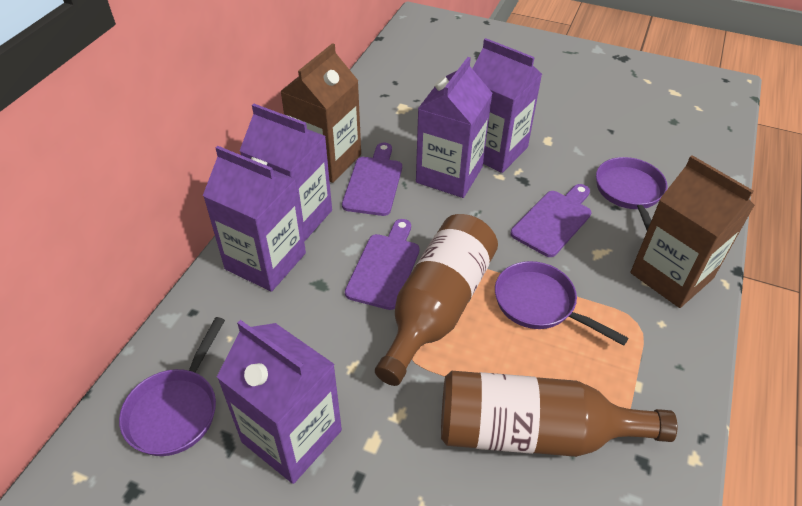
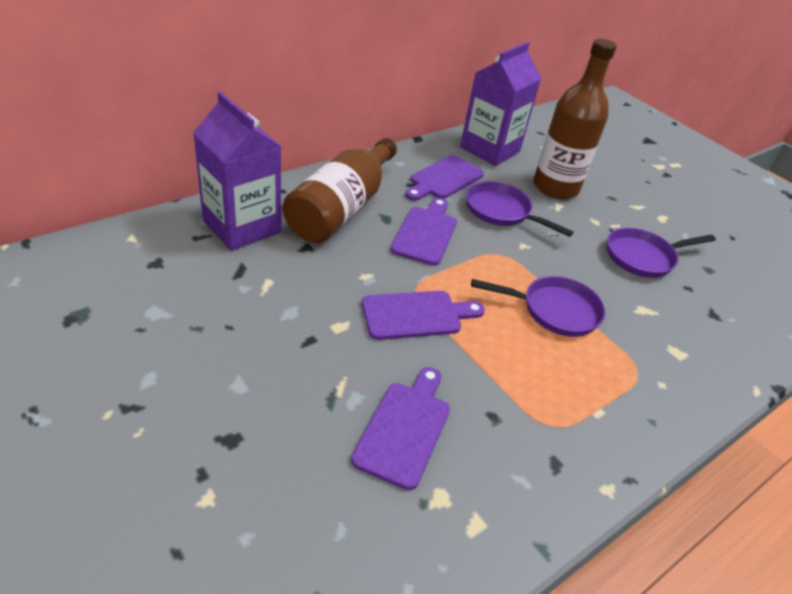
brown carton: 2 -> 0
purple carton: 5 -> 2
purple cutting board: 3 -> 4

